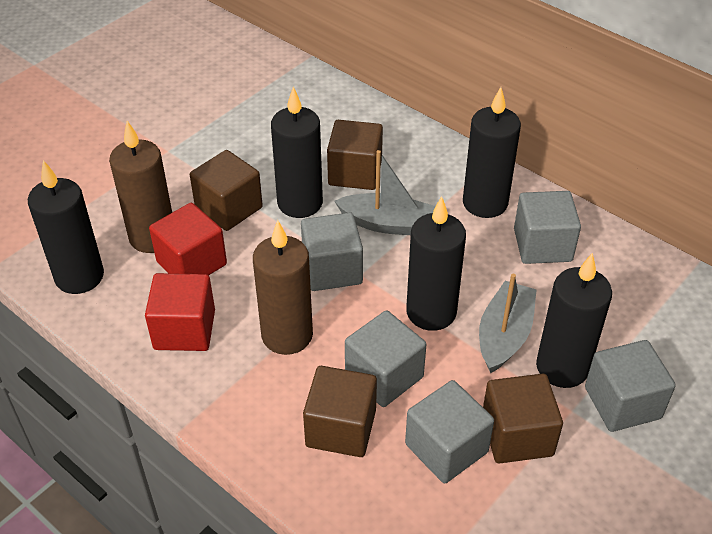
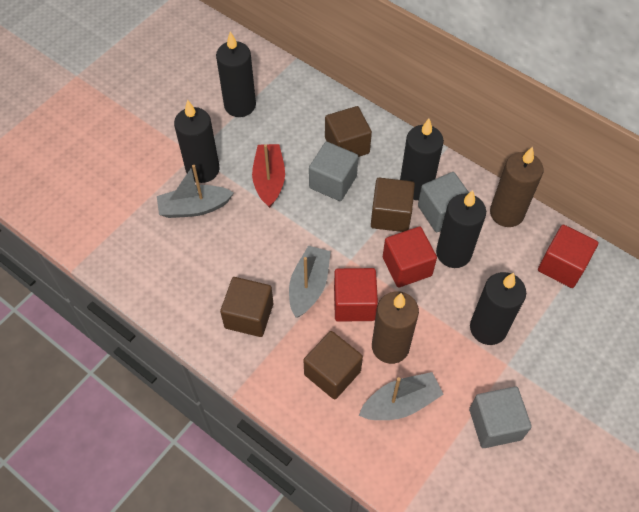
grey boat: 2 -> 3
grey cube: 5 -> 3
red boat: 0 -> 1
red cube: 2 -> 3

